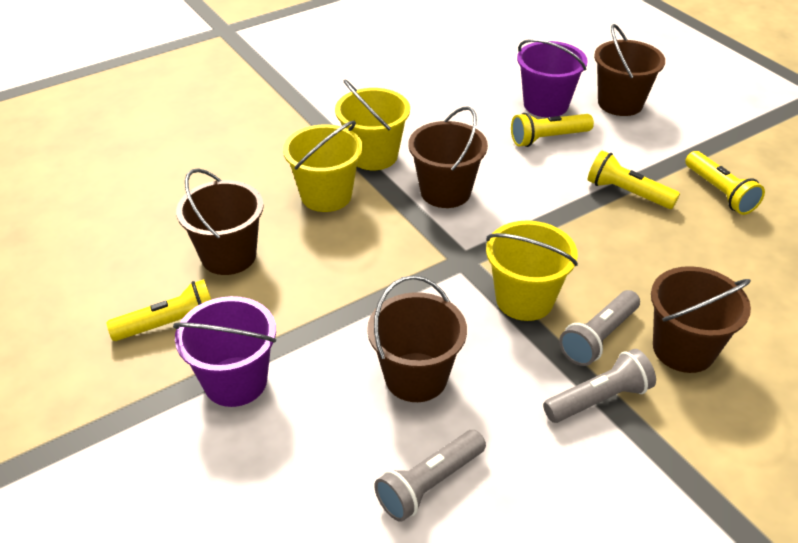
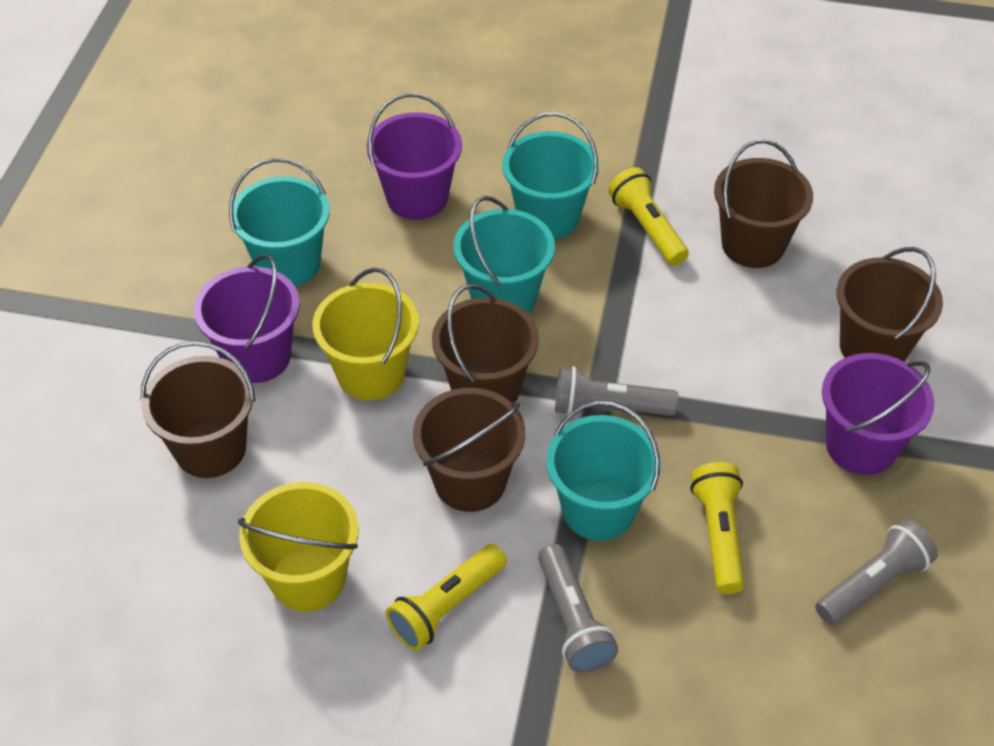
purple bucket: 2 -> 3
turquoise bucket: 0 -> 4
yellow bucket: 3 -> 2
yellow flashlight: 4 -> 3

